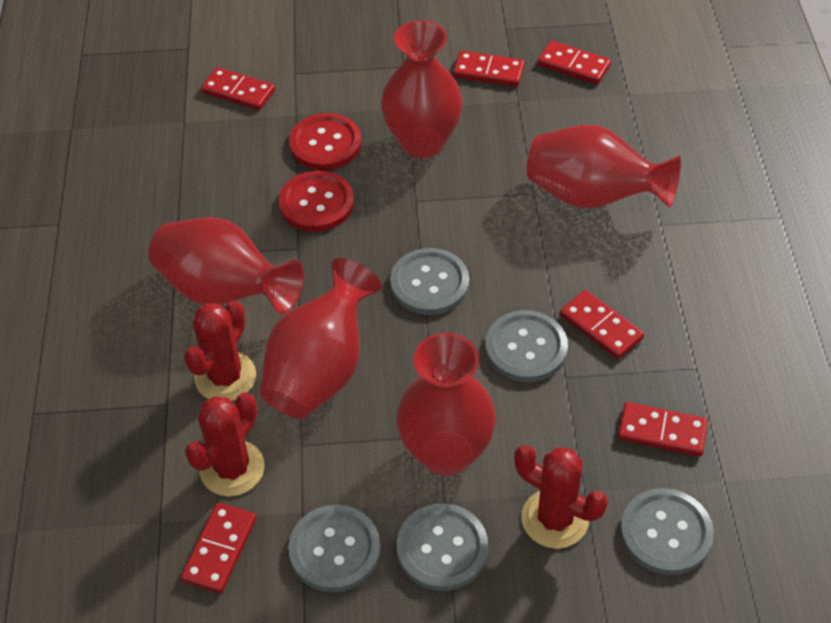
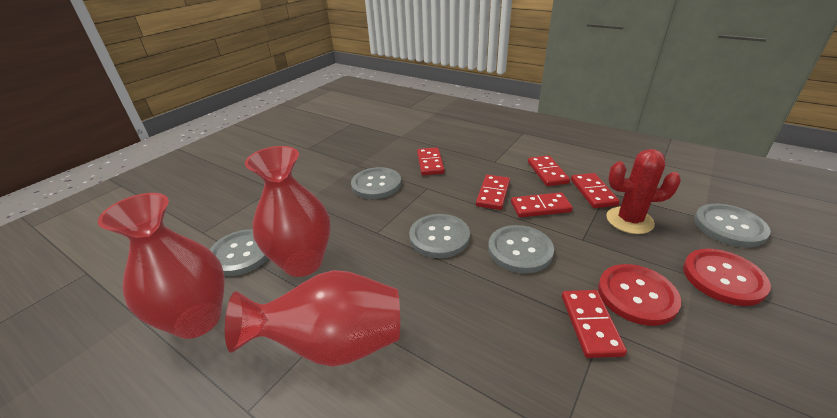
red cactus: 3 -> 1
red vase: 5 -> 3

